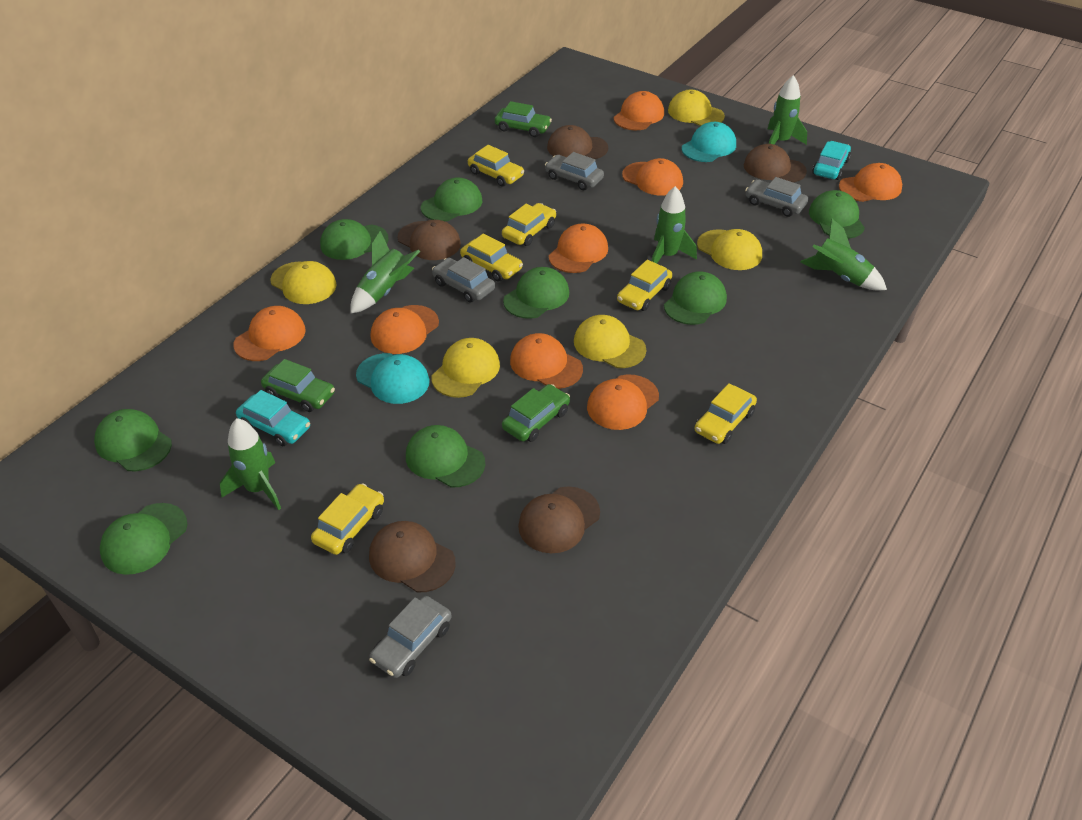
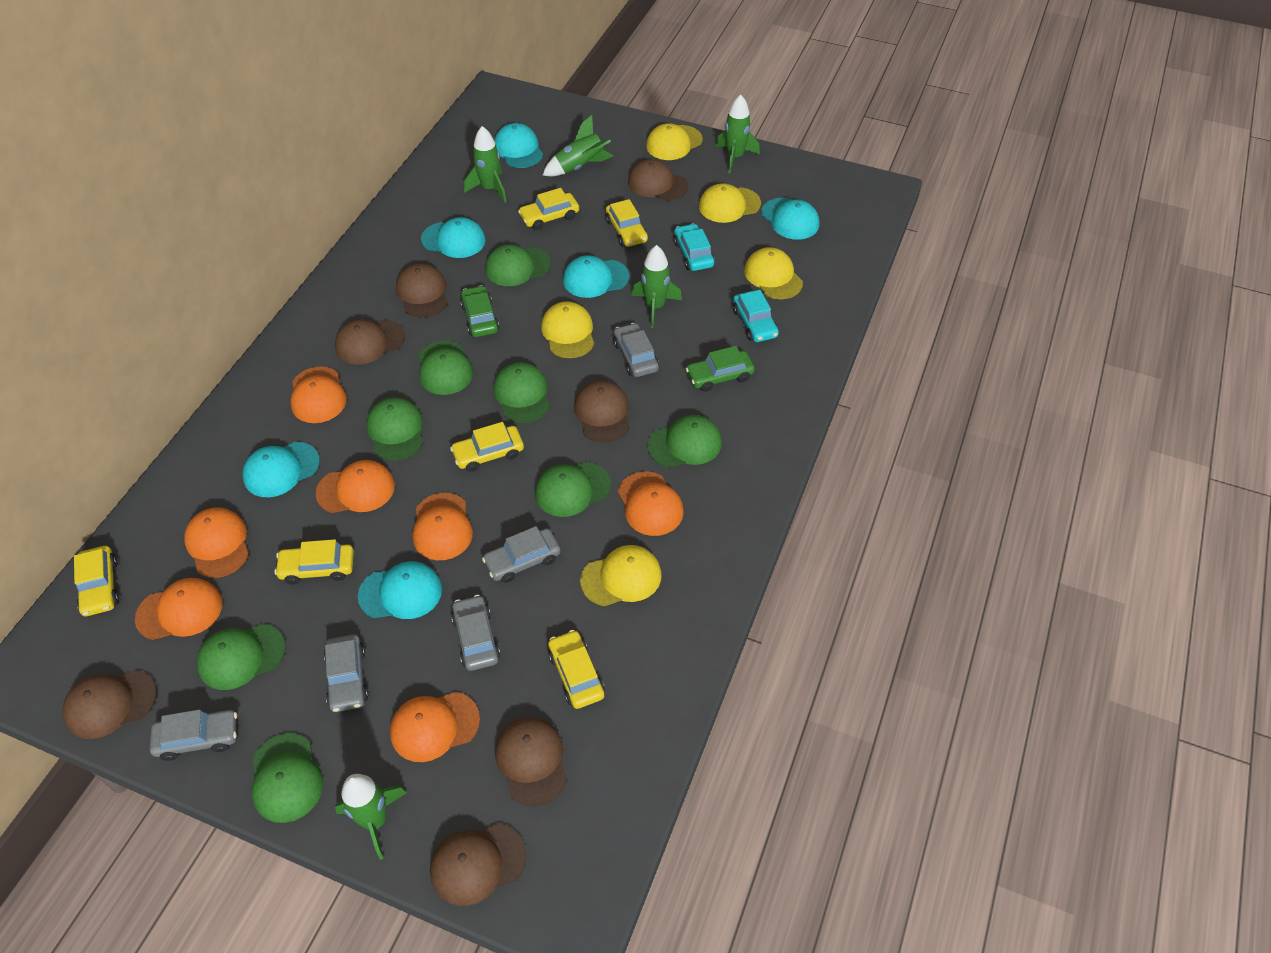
brown cap: 5 -> 7
green car: 3 -> 2
grey car: 4 -> 5
orange cap: 8 -> 7
turquoise cap: 2 -> 6

